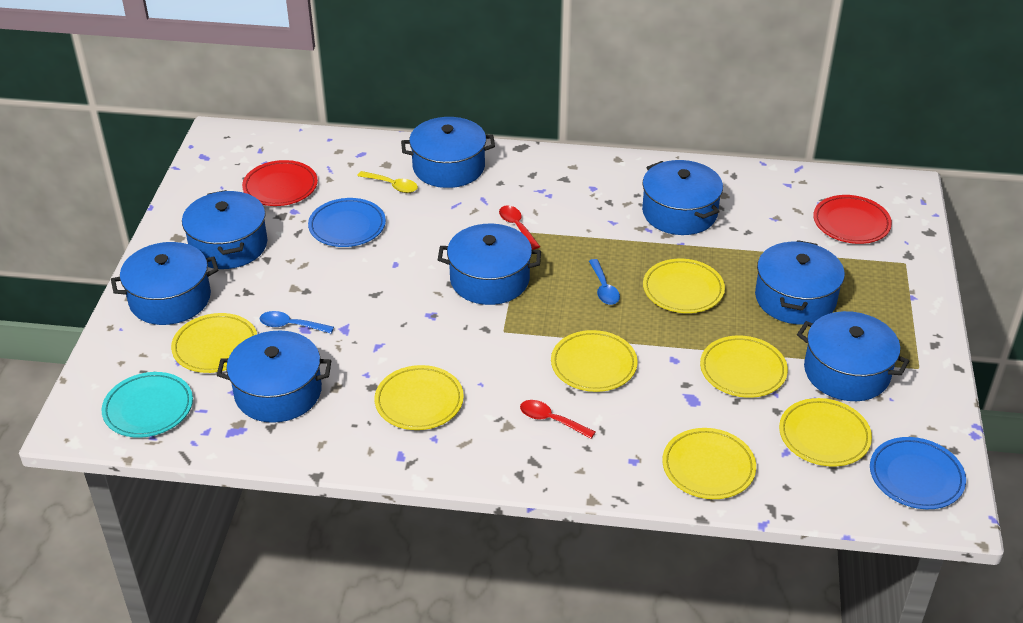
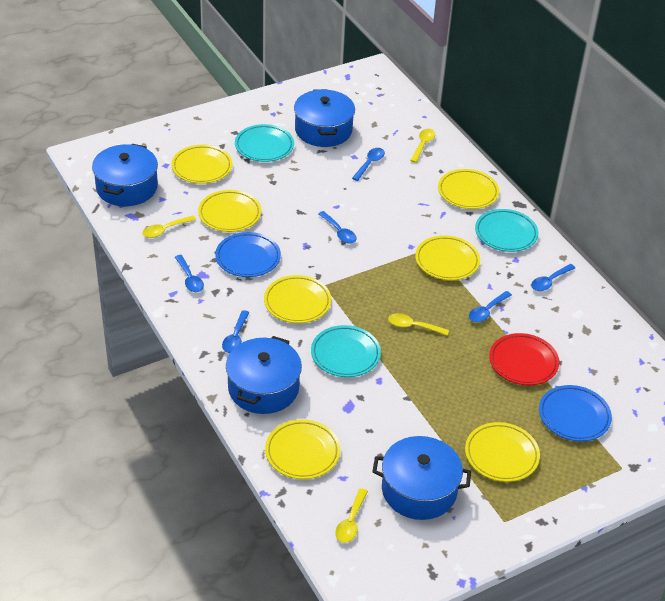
blue pot: 8 -> 4
blue spoon: 2 -> 6
red plate: 2 -> 1
red spoon: 2 -> 0
turquoise plate: 1 -> 3
yellow spoon: 1 -> 4

